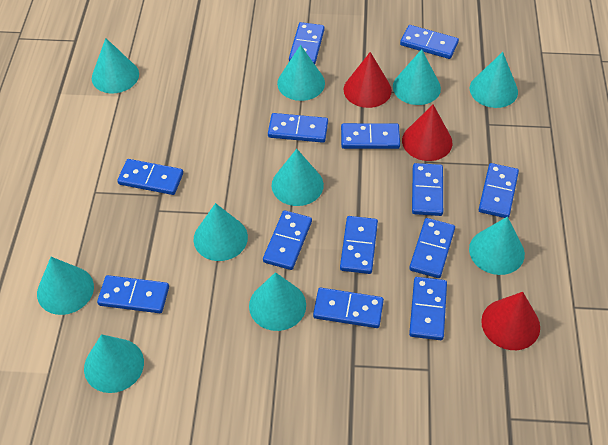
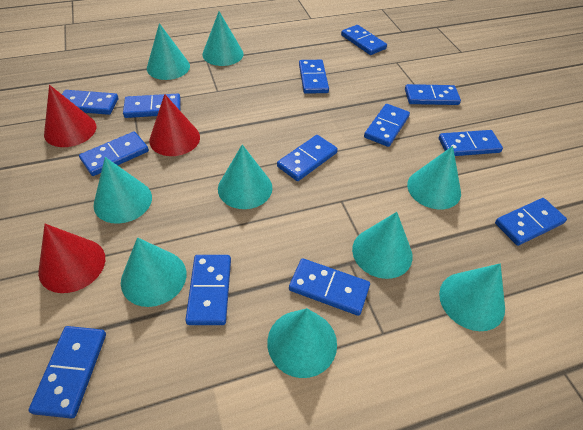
turquoise cone: 10 -> 9

